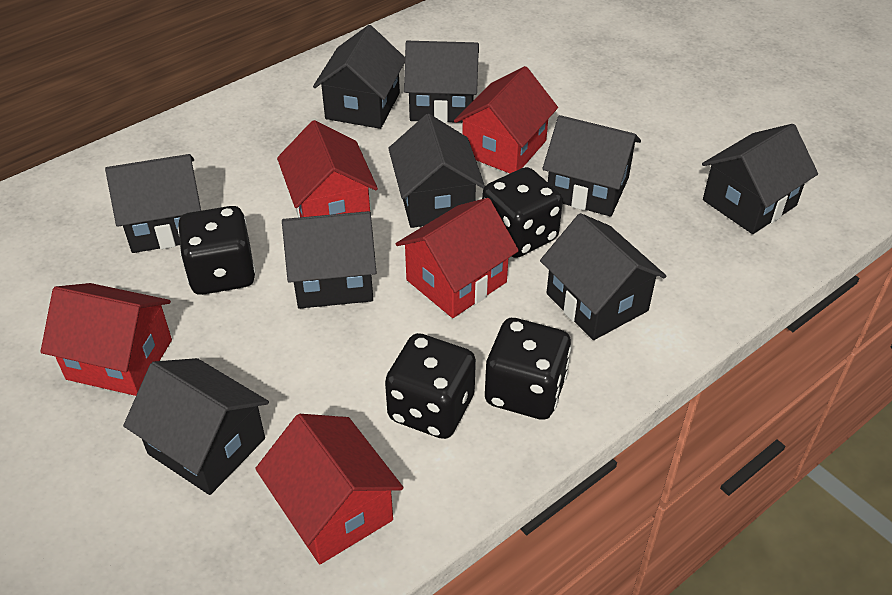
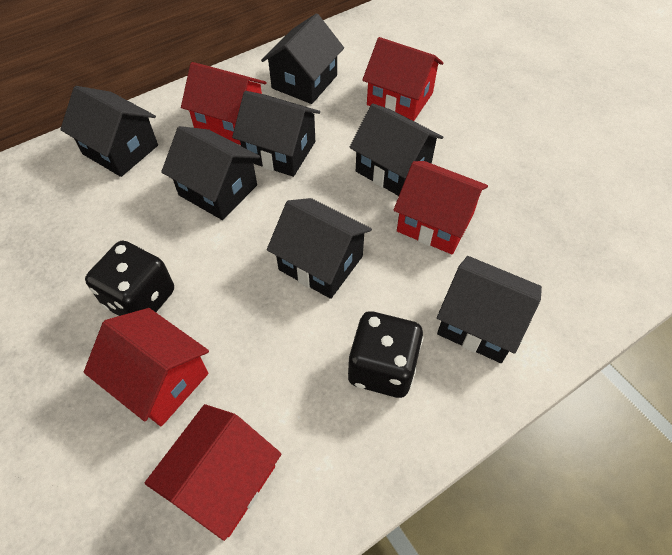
black dice: 4 -> 2
black house: 9 -> 7

